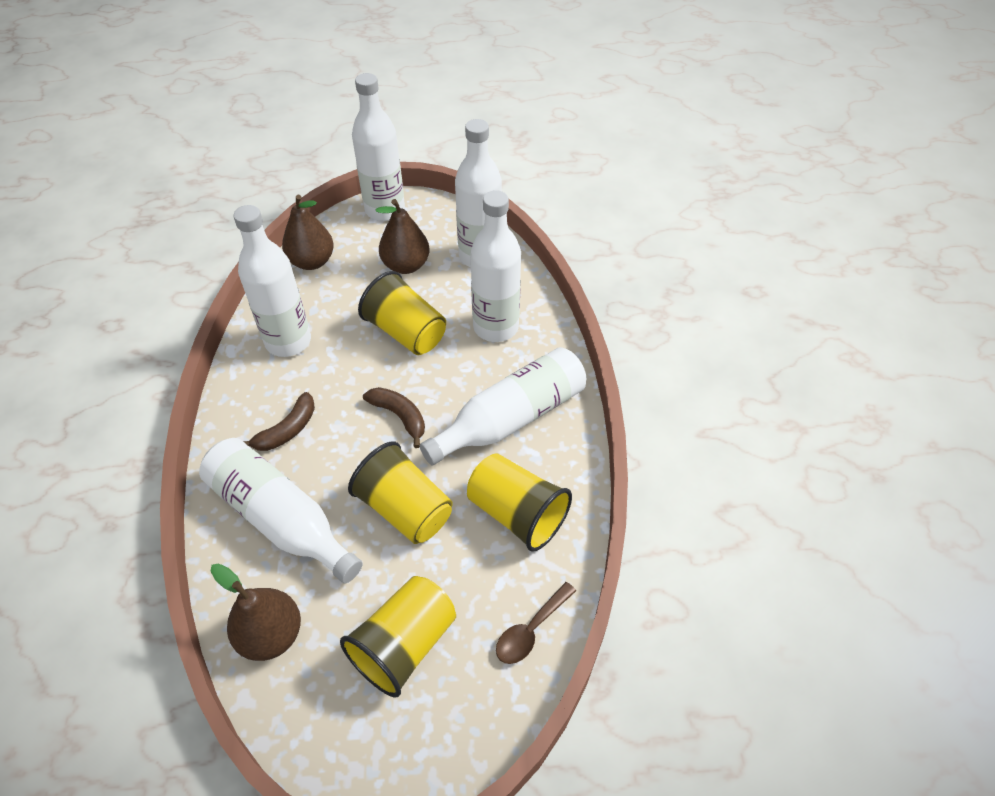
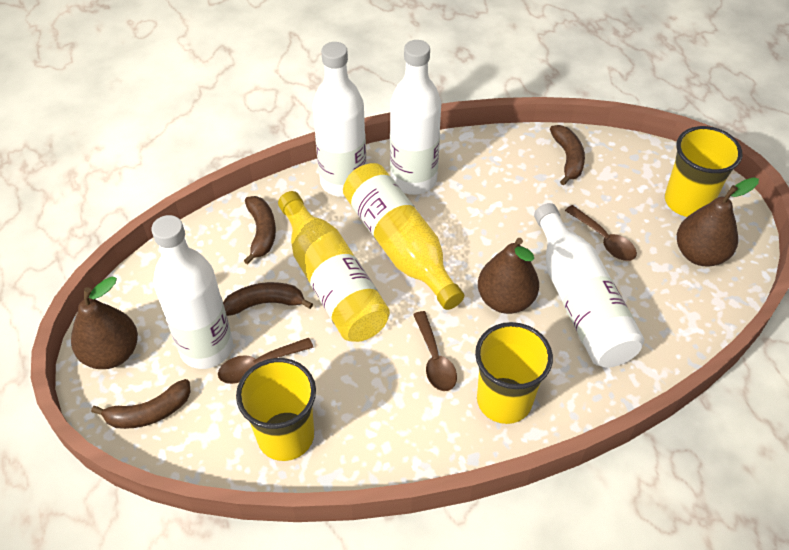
brown banana: 2 -> 4
brown spoon: 1 -> 3
white bottle: 6 -> 4
yellow bottle: 0 -> 2
yellow cup: 4 -> 3

